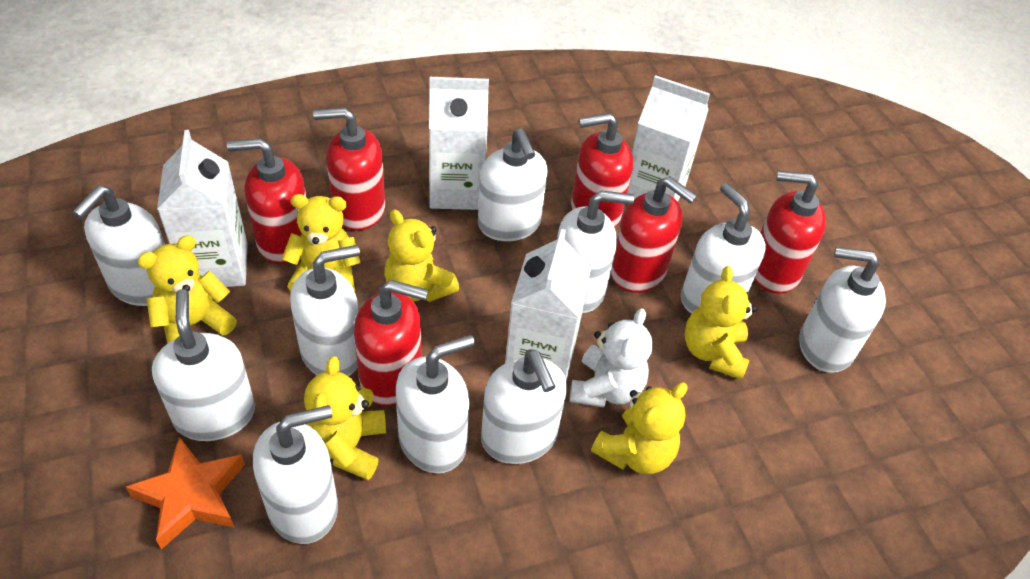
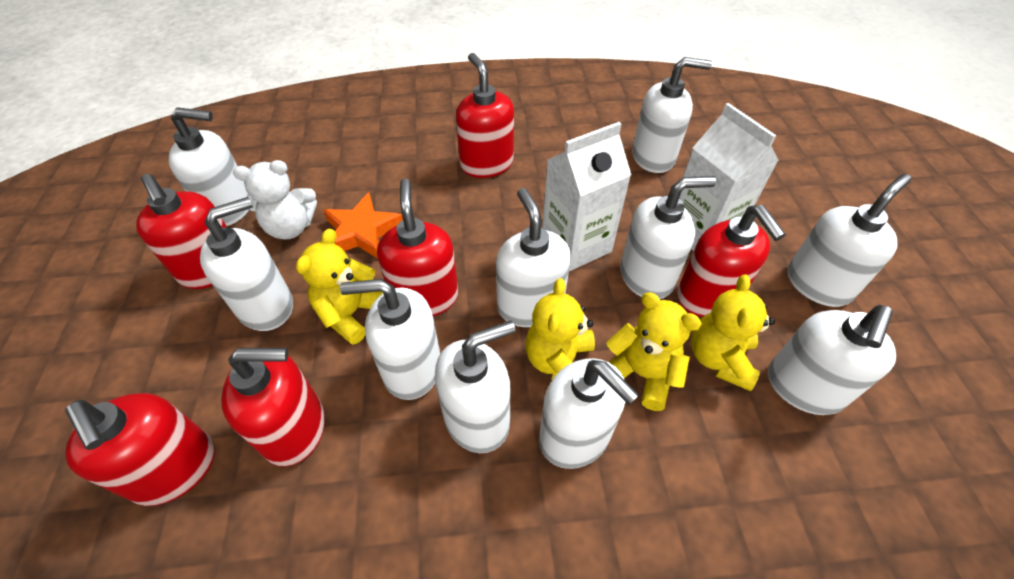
white carton: 4 -> 2
yellow teddy bear: 6 -> 4

